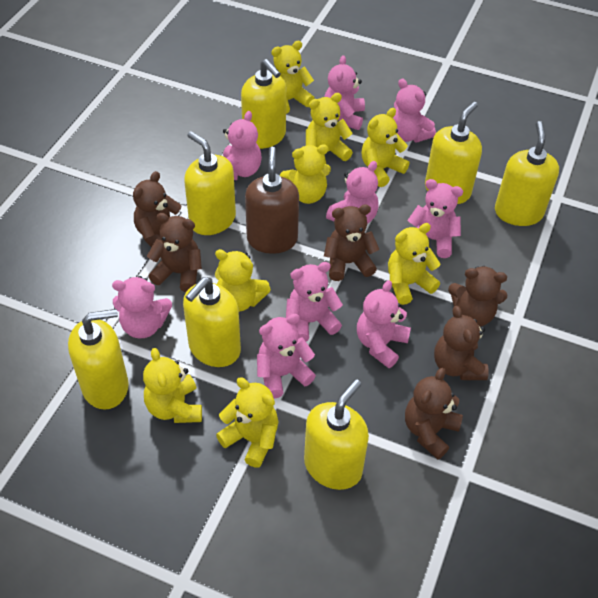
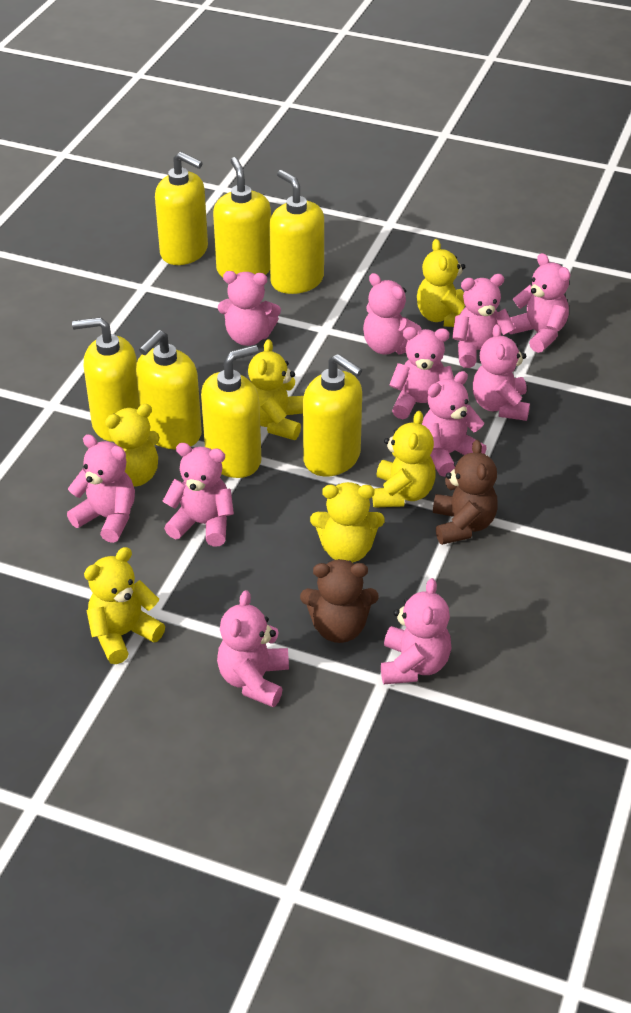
brown soap dispenser: 1 -> 0
brown teddy bear: 6 -> 2
pink teddy bear: 9 -> 11
yellow teddy bear: 8 -> 6

